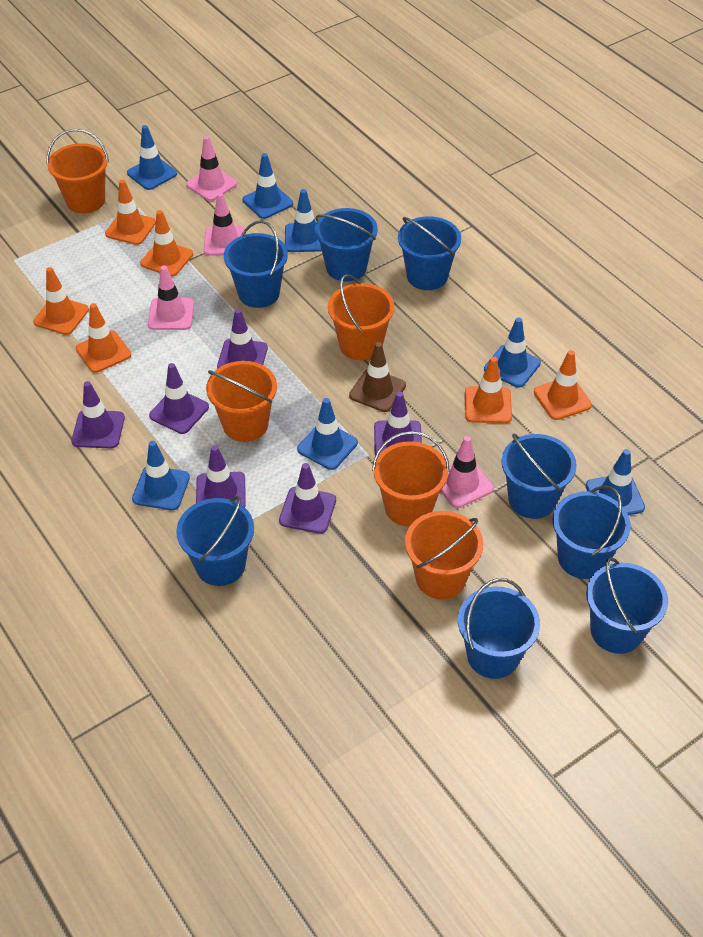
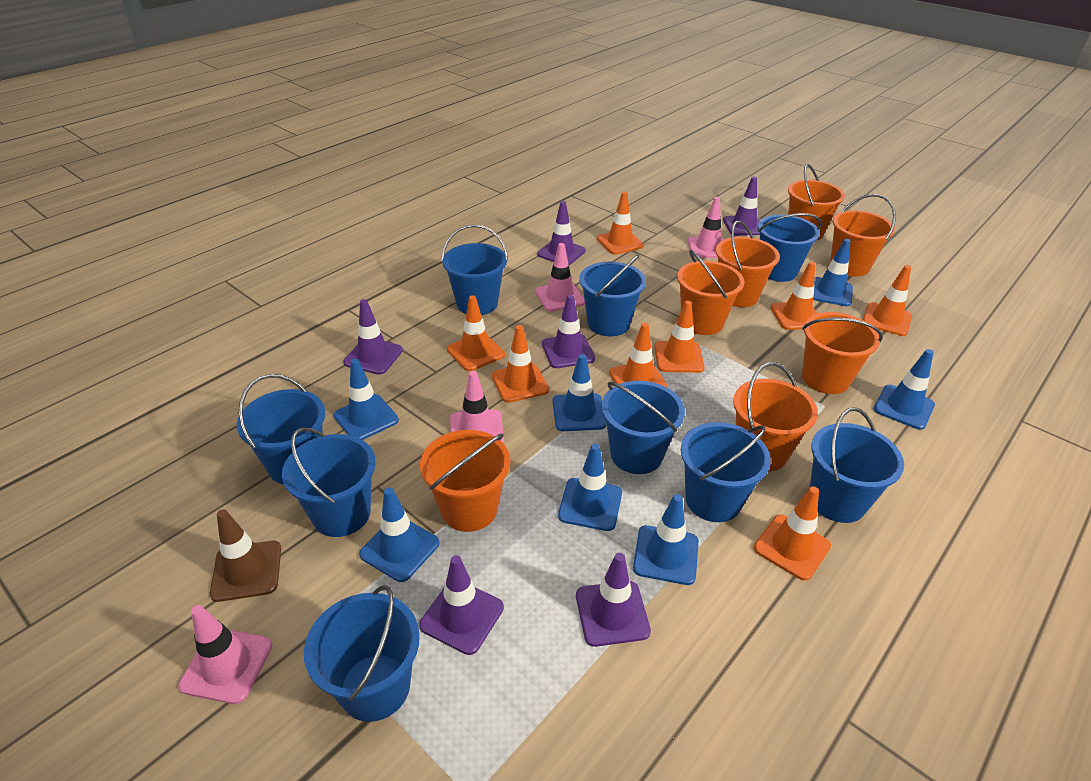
blue bucket: 8 -> 9
orange bucket: 5 -> 7
orange traffic cone: 6 -> 8

